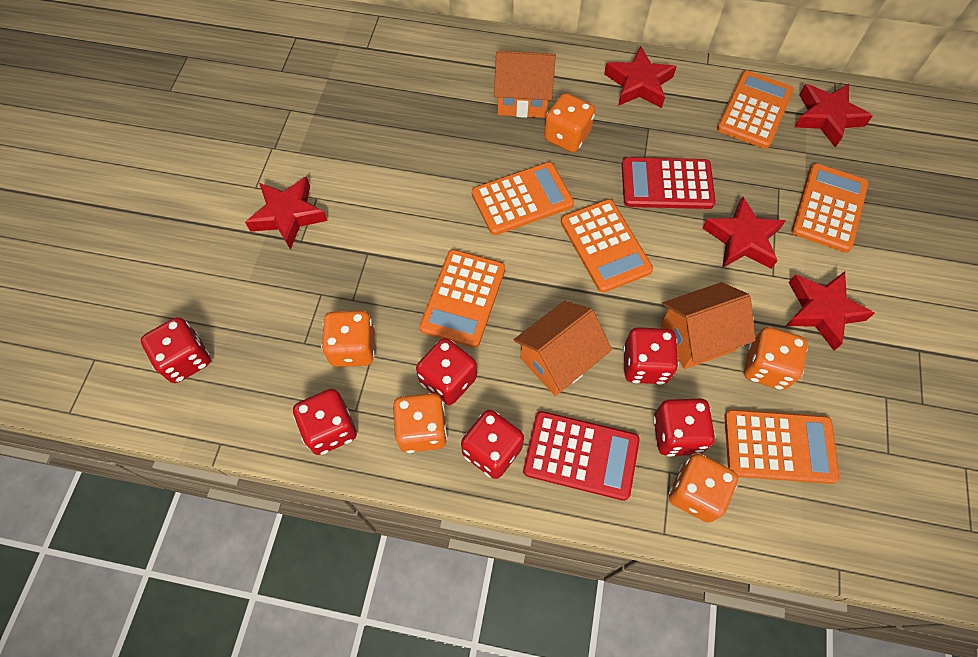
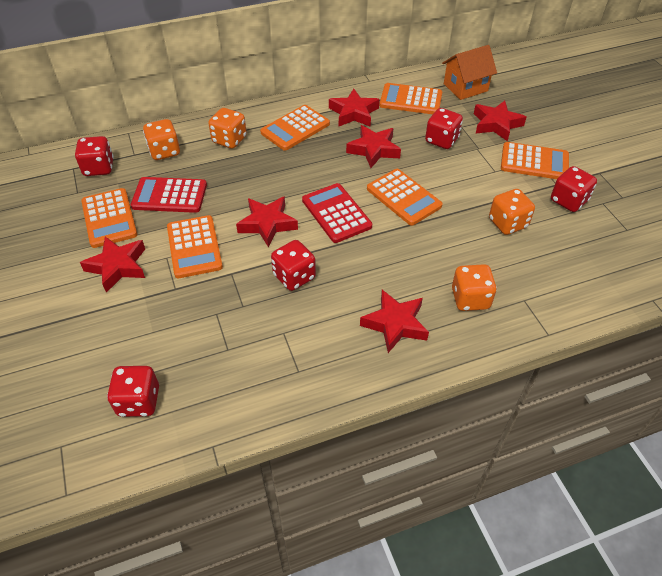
orange dice: 5 -> 4
orange house: 3 -> 1
red dice: 6 -> 5
red star: 5 -> 6

